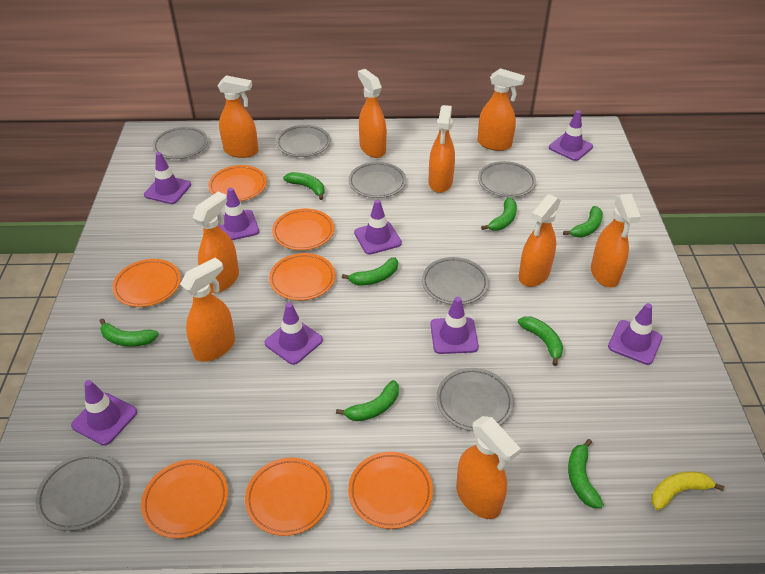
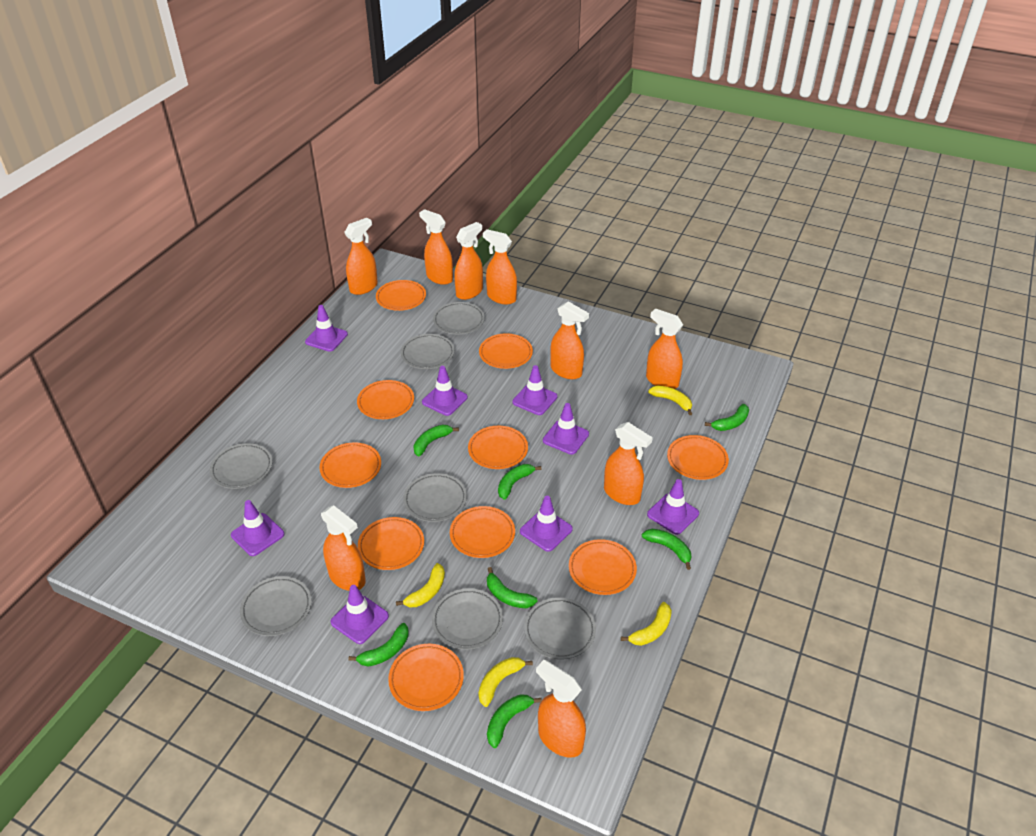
green banana: 8 -> 7
orange plate: 7 -> 10
yellow banana: 1 -> 4

